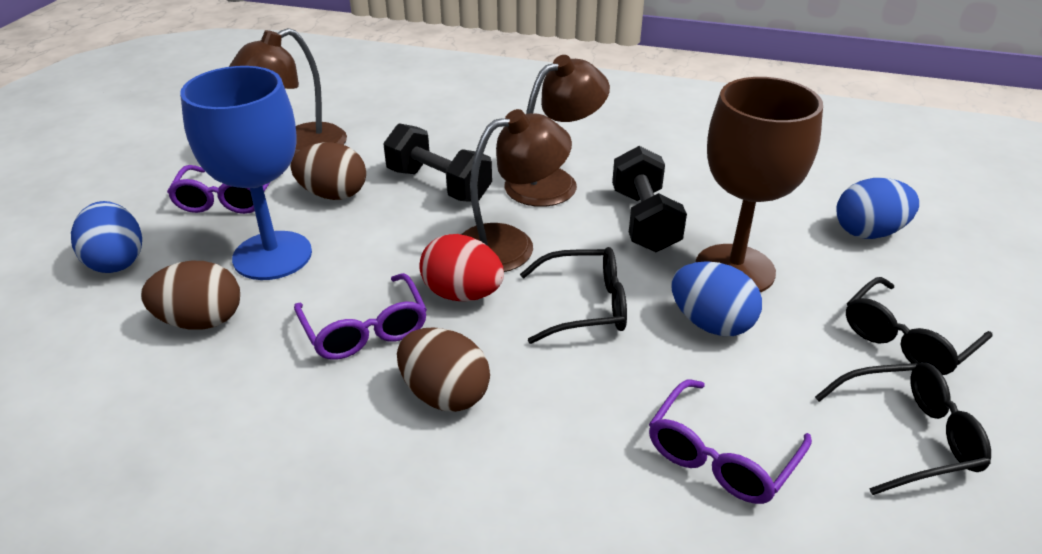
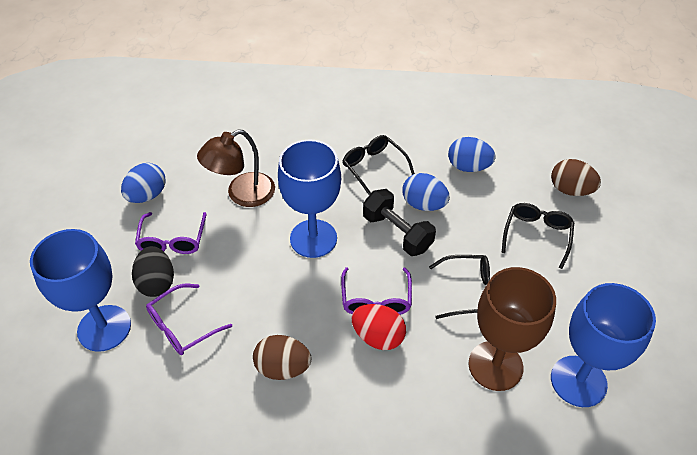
black dumbbell: 2 -> 1
black egg: 0 -> 1
blue goblet: 1 -> 3
brown egg: 3 -> 2
brown lamp: 3 -> 1

